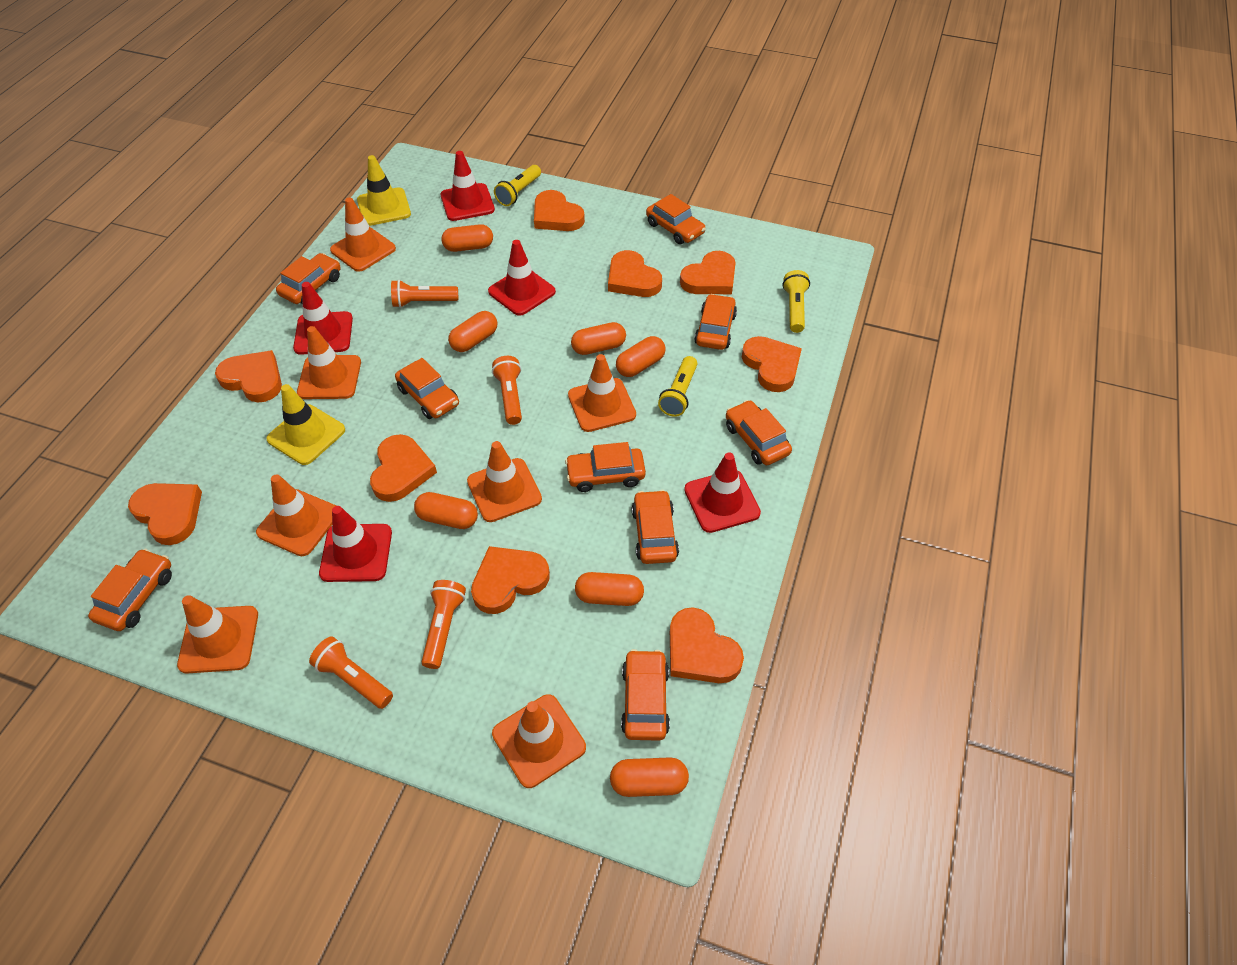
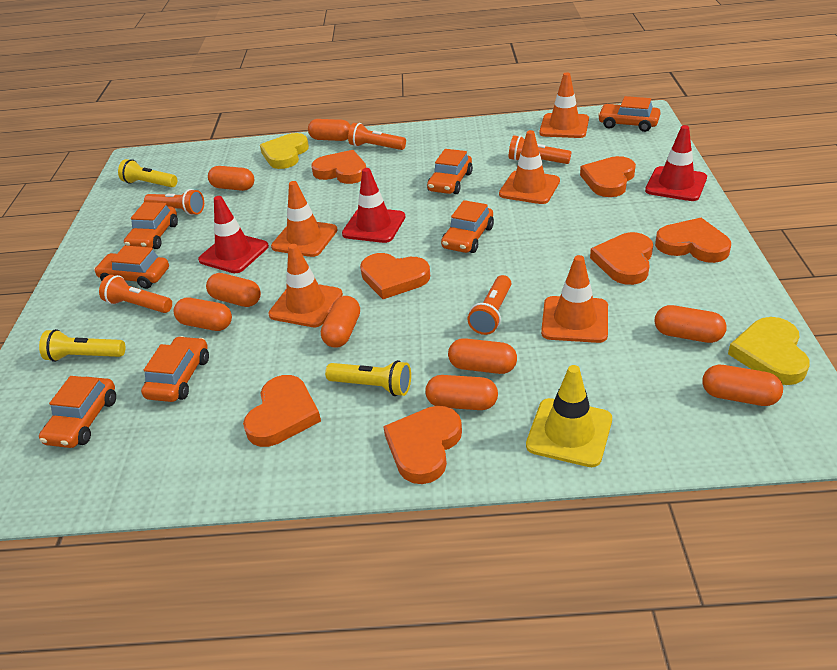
orange capsule: 7 -> 9
orange car: 9 -> 7
orange flashlight: 4 -> 5
orange heart: 9 -> 7
orange traffic cone: 7 -> 5
red traffic cone: 5 -> 3
yellow heart: 0 -> 2
yellow traffic cone: 2 -> 1

